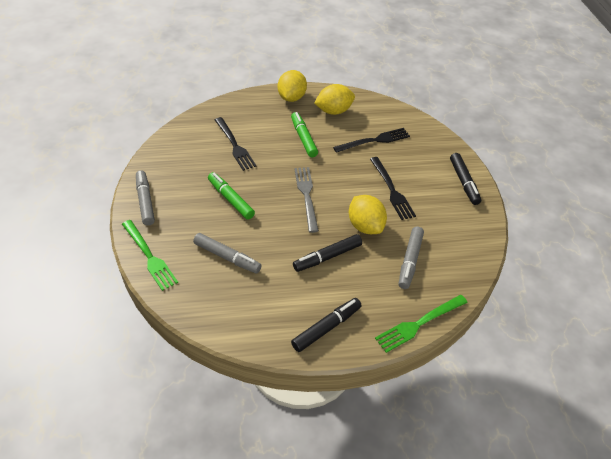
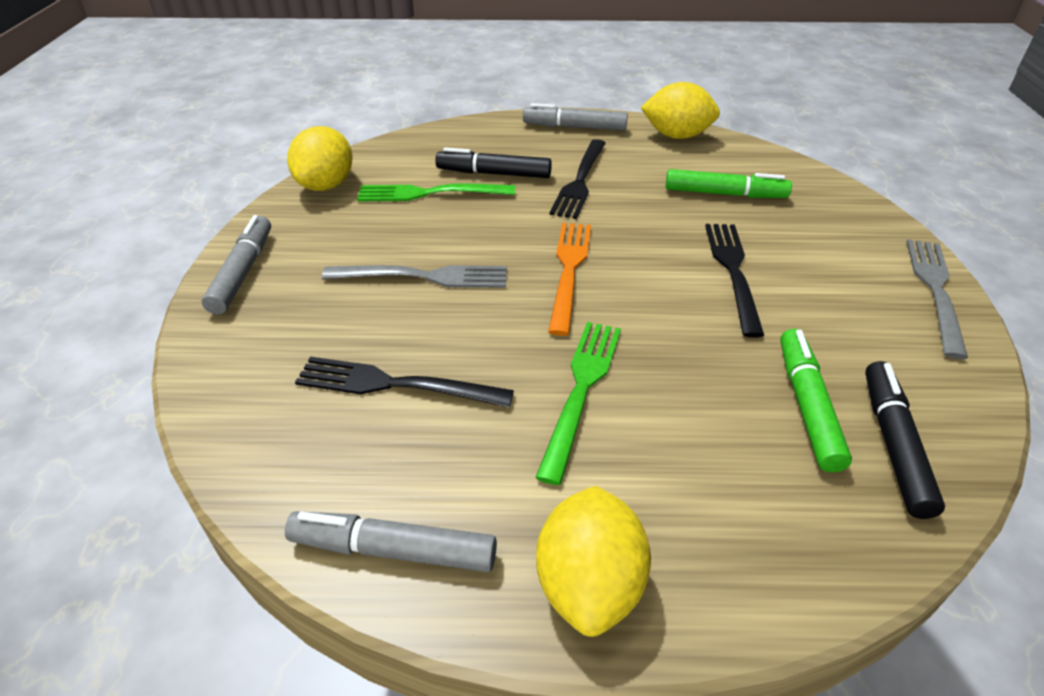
black marker: 3 -> 2
grey fork: 1 -> 2
orange fork: 0 -> 1

